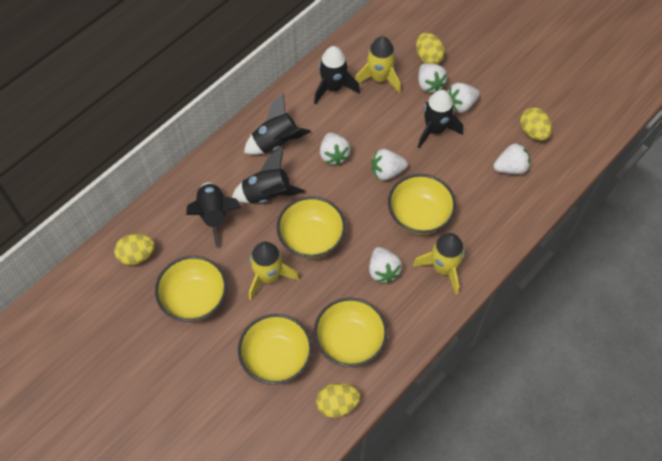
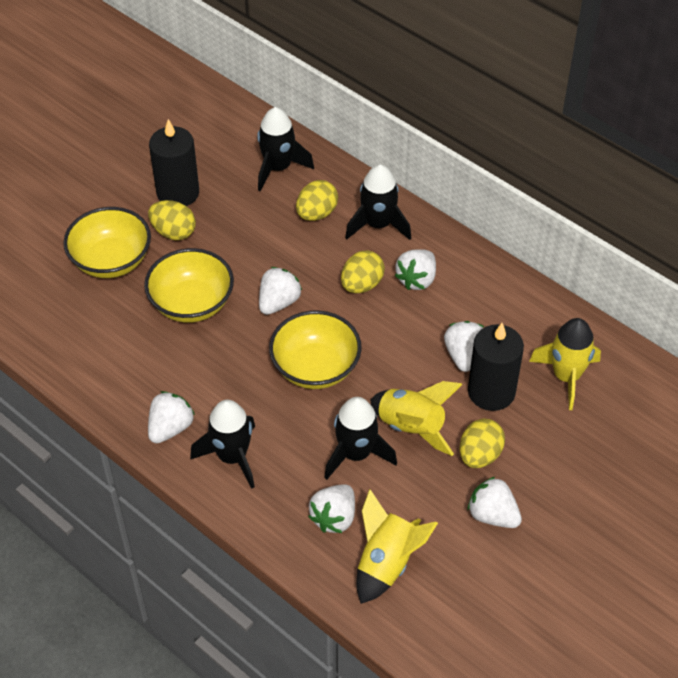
black candle: 0 -> 2
black rocket: 5 -> 4
yellow bowl: 5 -> 3

